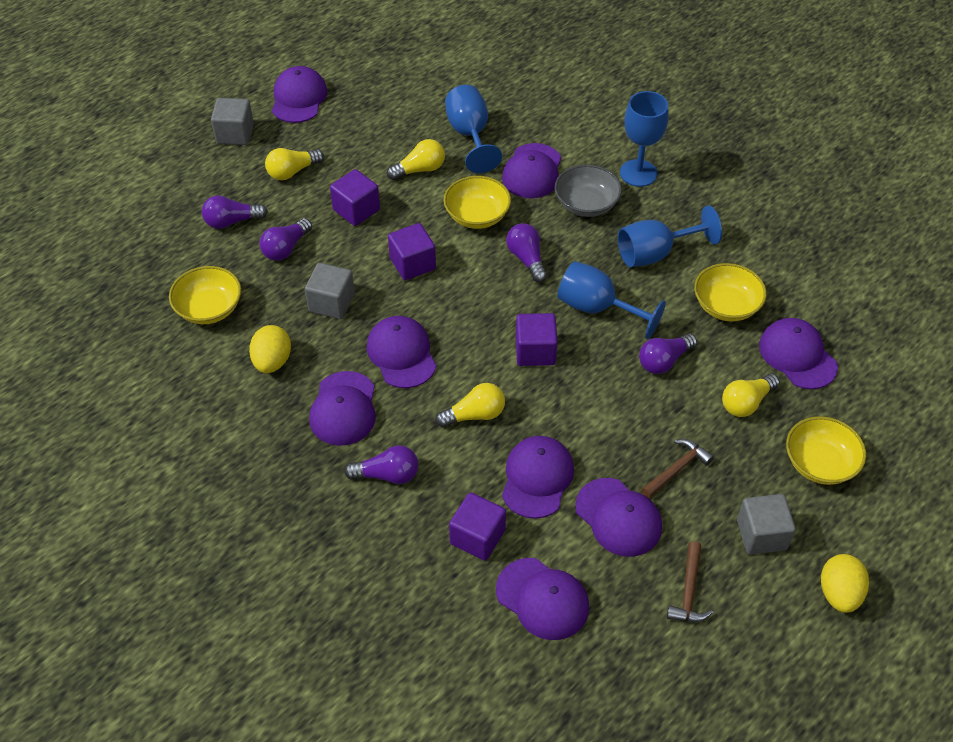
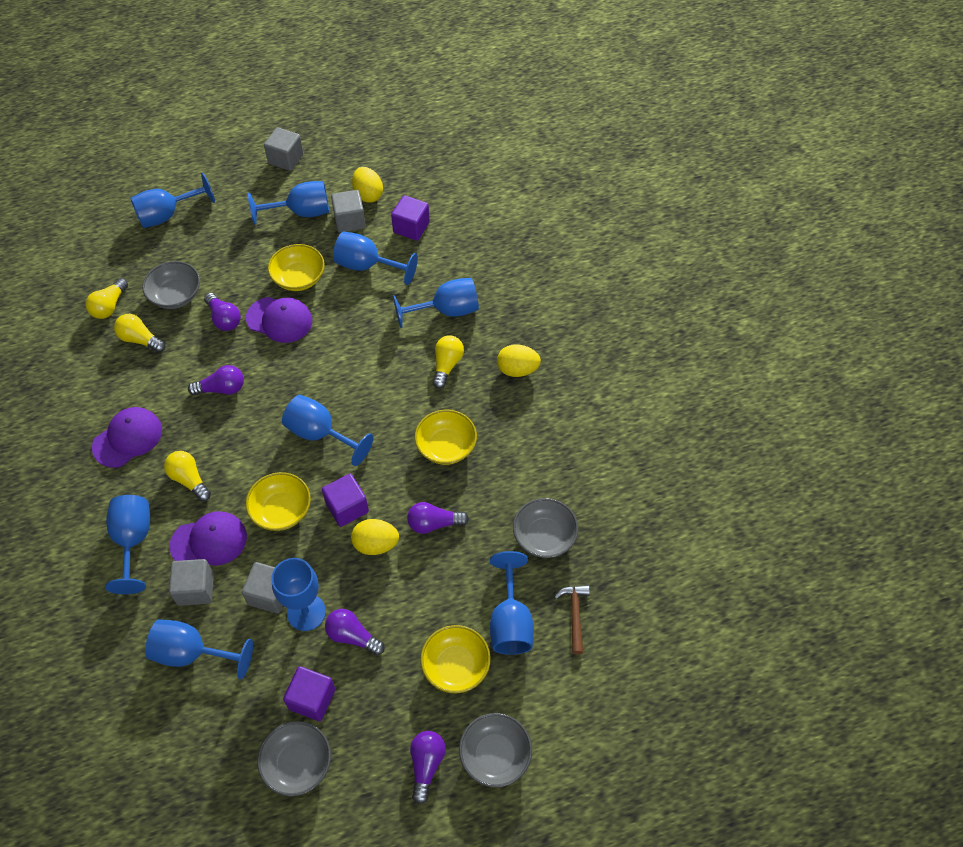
blue goblet: 4 -> 9
brown hammer: 2 -> 1
grey bowl: 1 -> 4
grey cube: 3 -> 4
purple cap: 8 -> 3
purple cube: 4 -> 3
yellow egg: 2 -> 3

